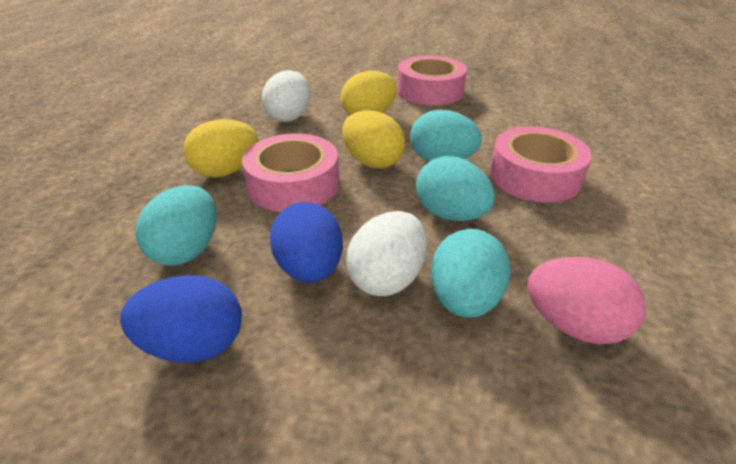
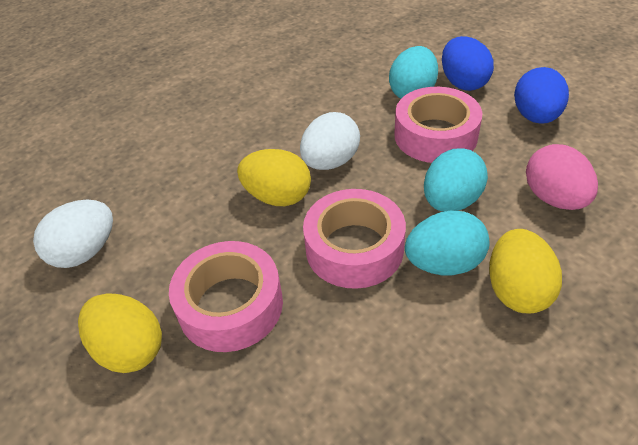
turquoise egg: 4 -> 3

